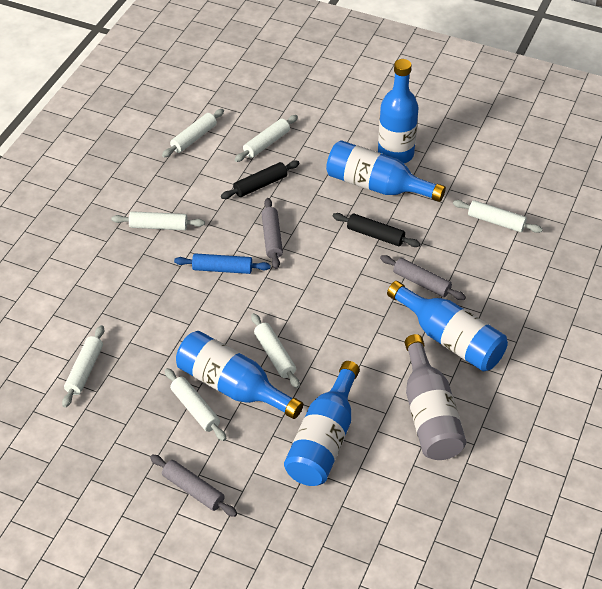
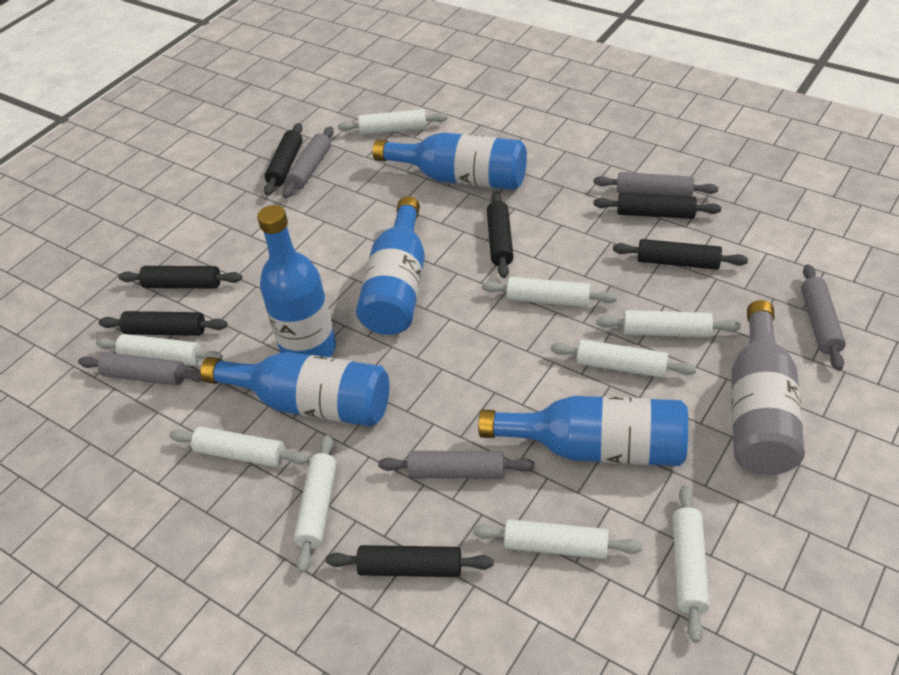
black rolling pin: 2 -> 7
blue rolling pin: 1 -> 0
grey rolling pin: 3 -> 5
white rolling pin: 7 -> 9

